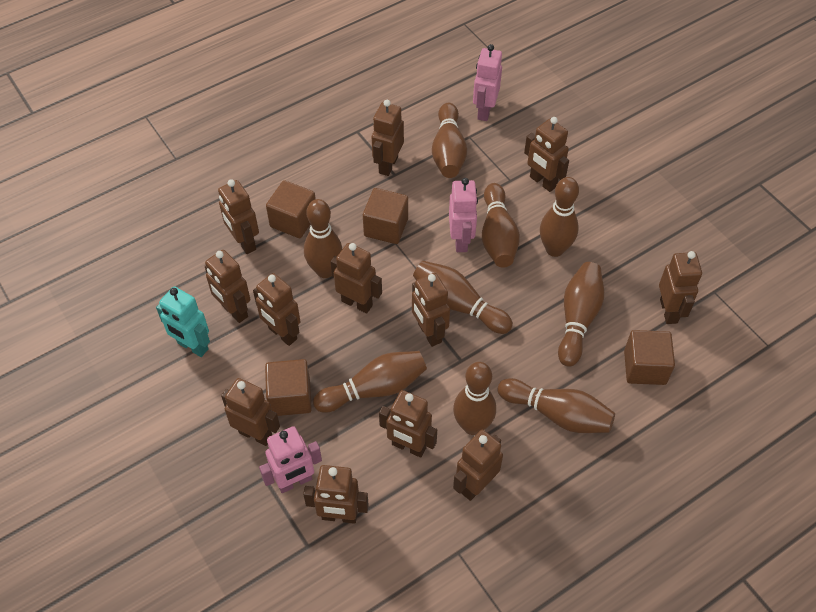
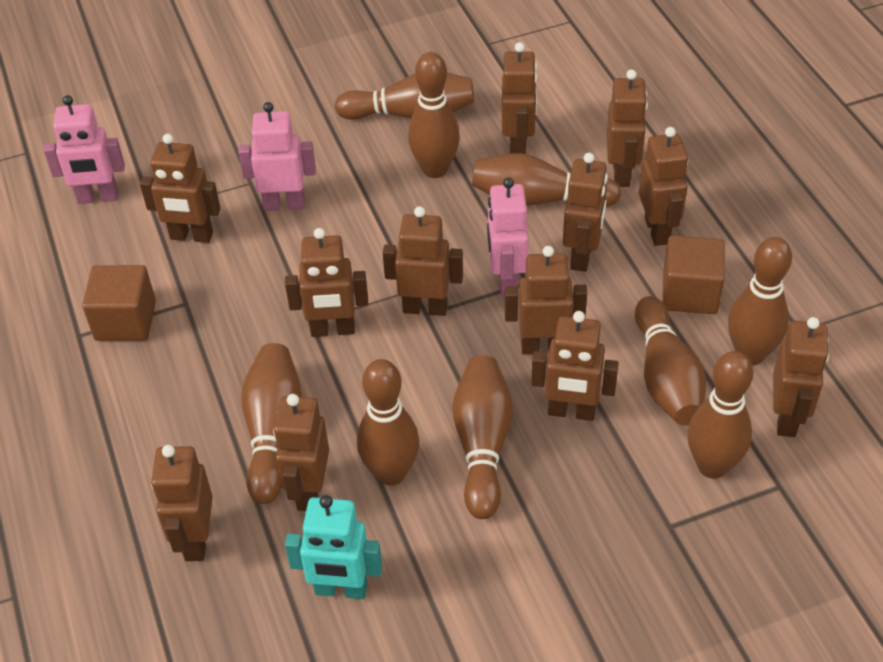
brown cube: 4 -> 2

